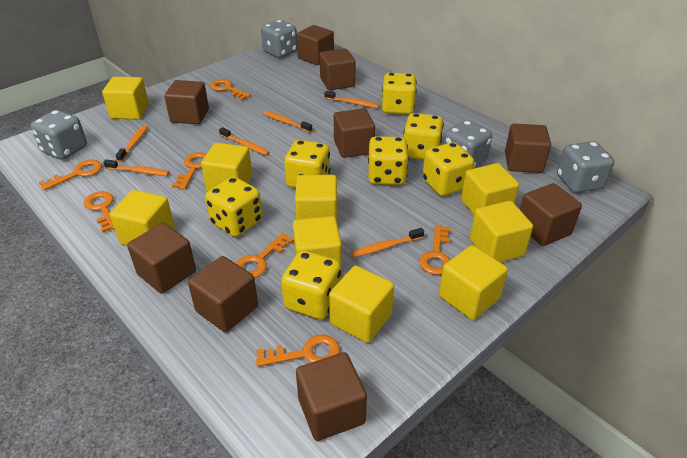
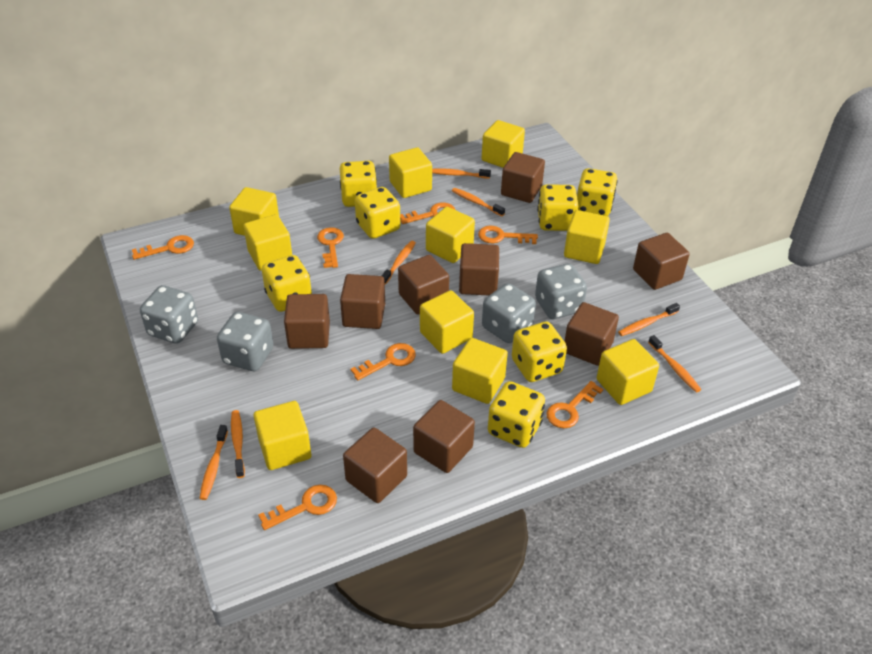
orange toothbrush: 6 -> 7
yellow cube: 9 -> 10

